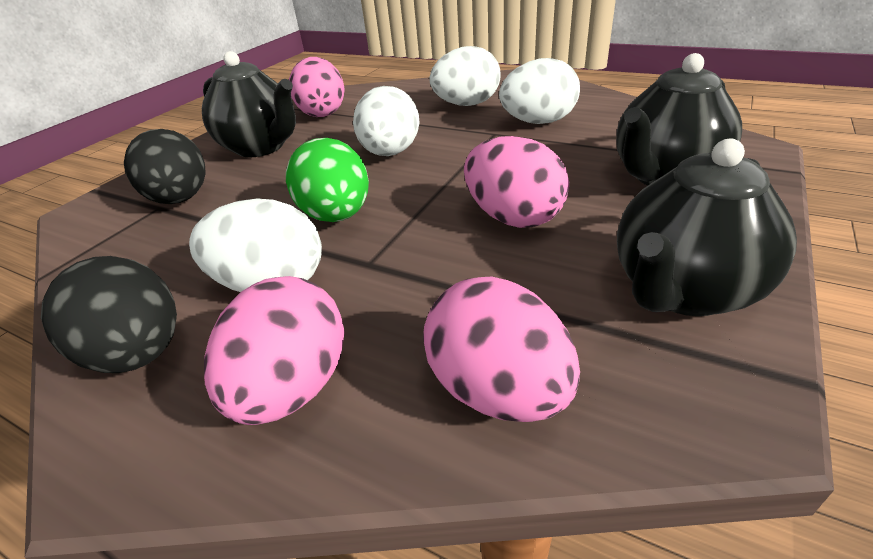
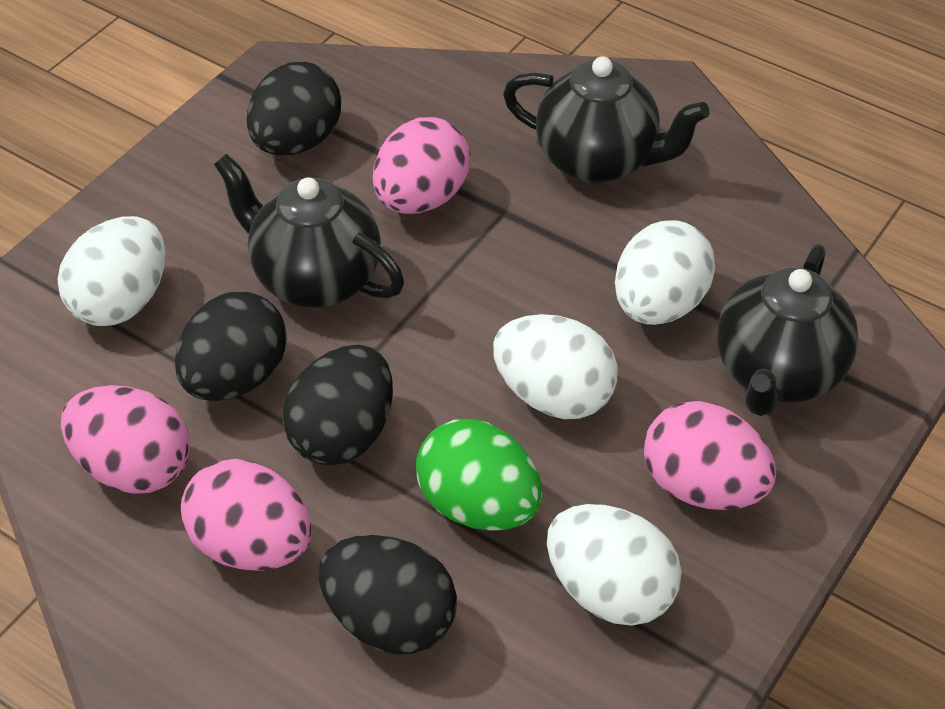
black egg: 2 -> 4

